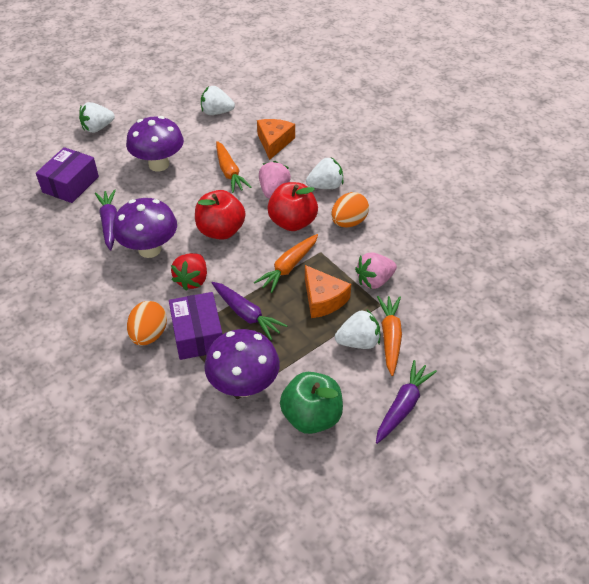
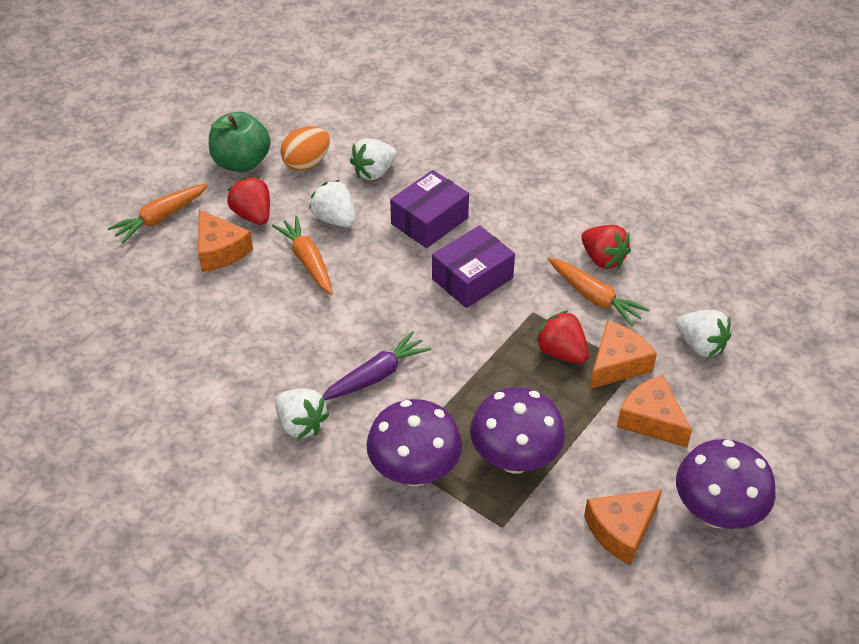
orange cheese: 2 -> 4
orange egg: 2 -> 1
pink strawberry: 2 -> 0
purple carrot: 3 -> 1
red apple: 2 -> 0
red strawberry: 1 -> 3

